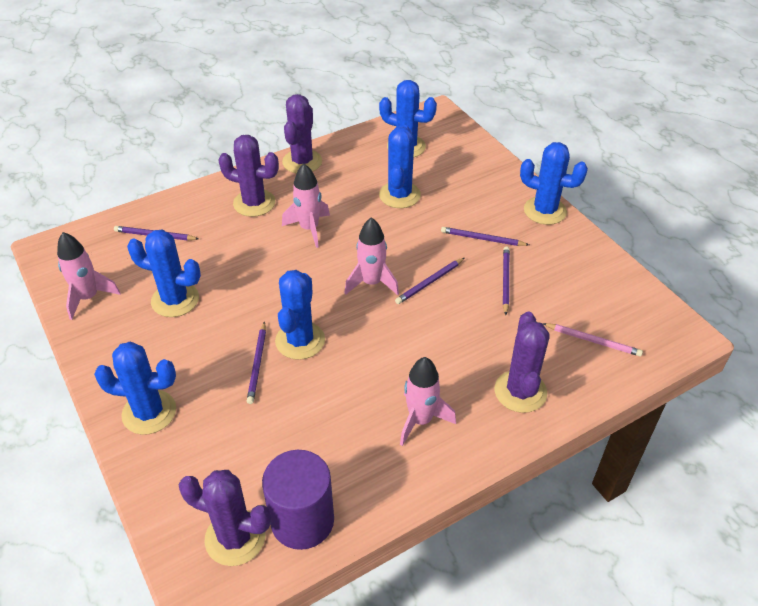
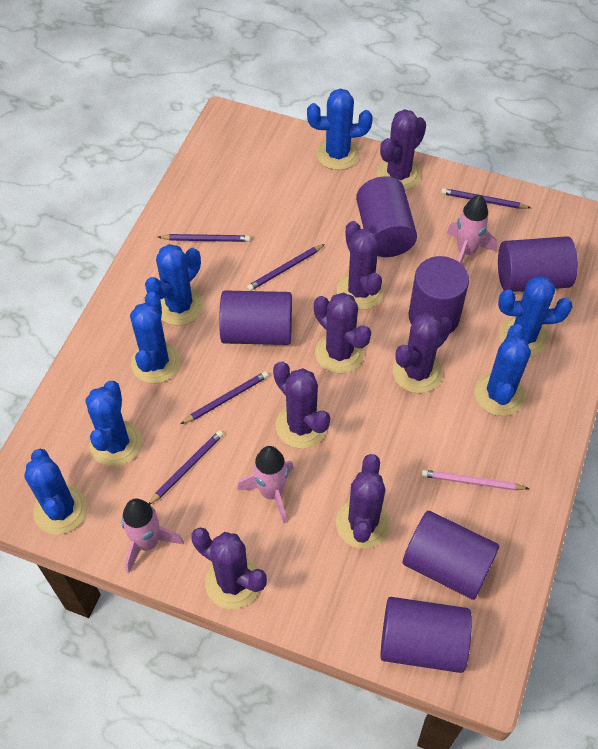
blue cactus: 6 -> 7
pink rocket: 4 -> 3
purple cactus: 4 -> 7
purple cylinder: 1 -> 6

